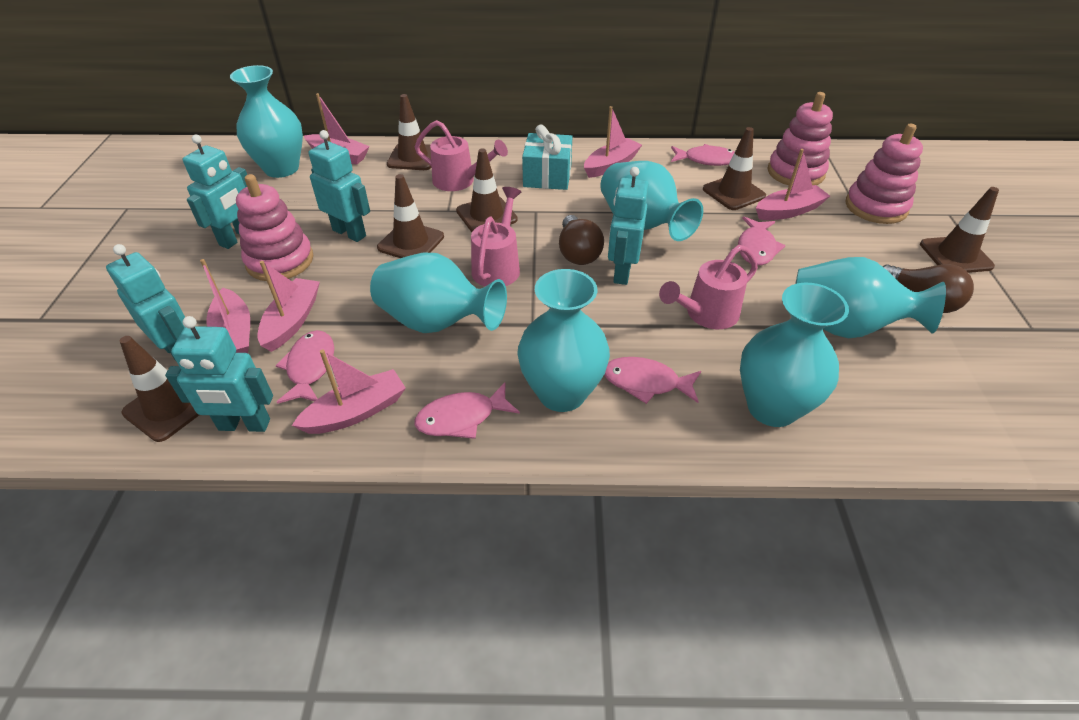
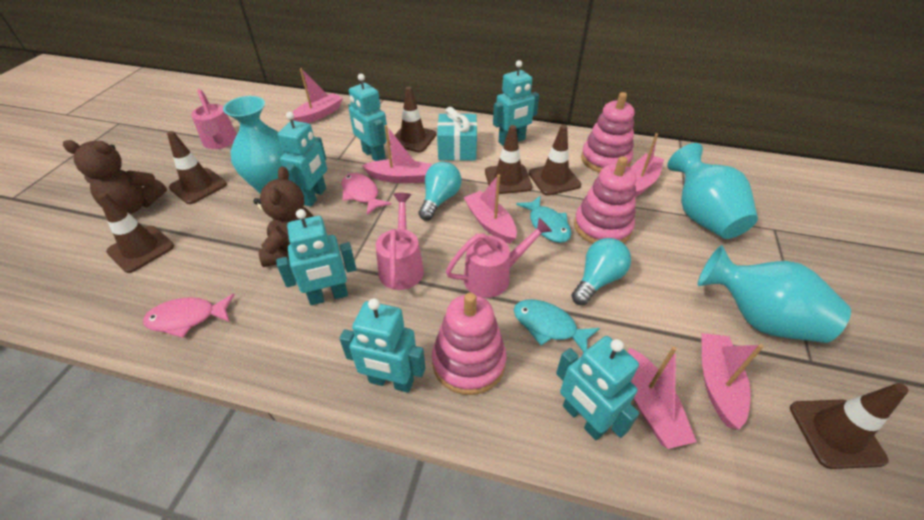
brown light bulb: 2 -> 0
brown teddy bear: 0 -> 2
pink fish: 5 -> 2
turquoise fish: 0 -> 2
turquoise light bulb: 0 -> 2
turquoise robot: 5 -> 6
turquoise vase: 6 -> 3

